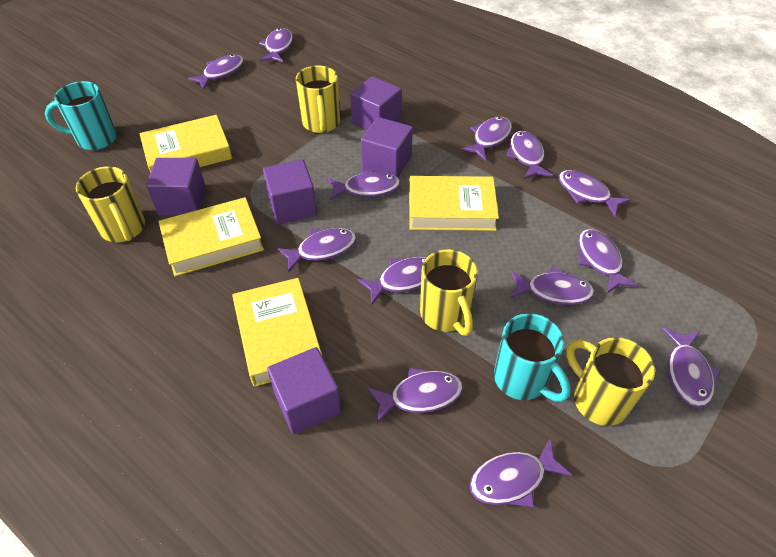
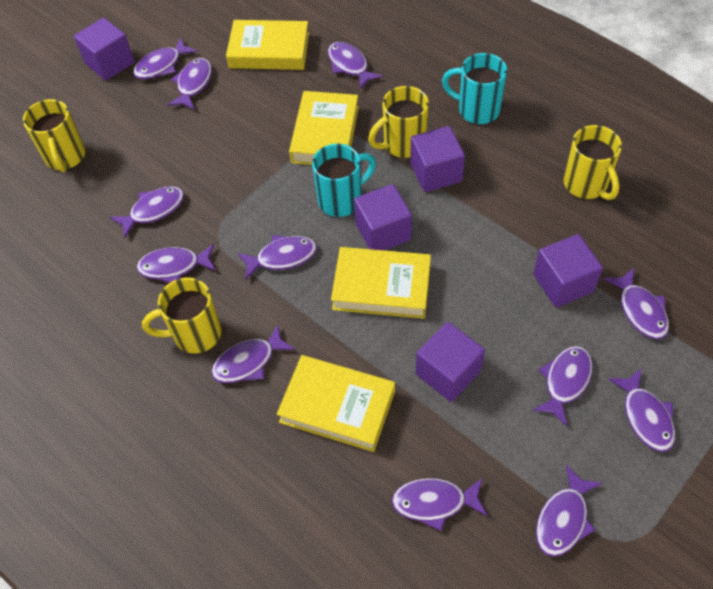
purple fish: 13 -> 12

